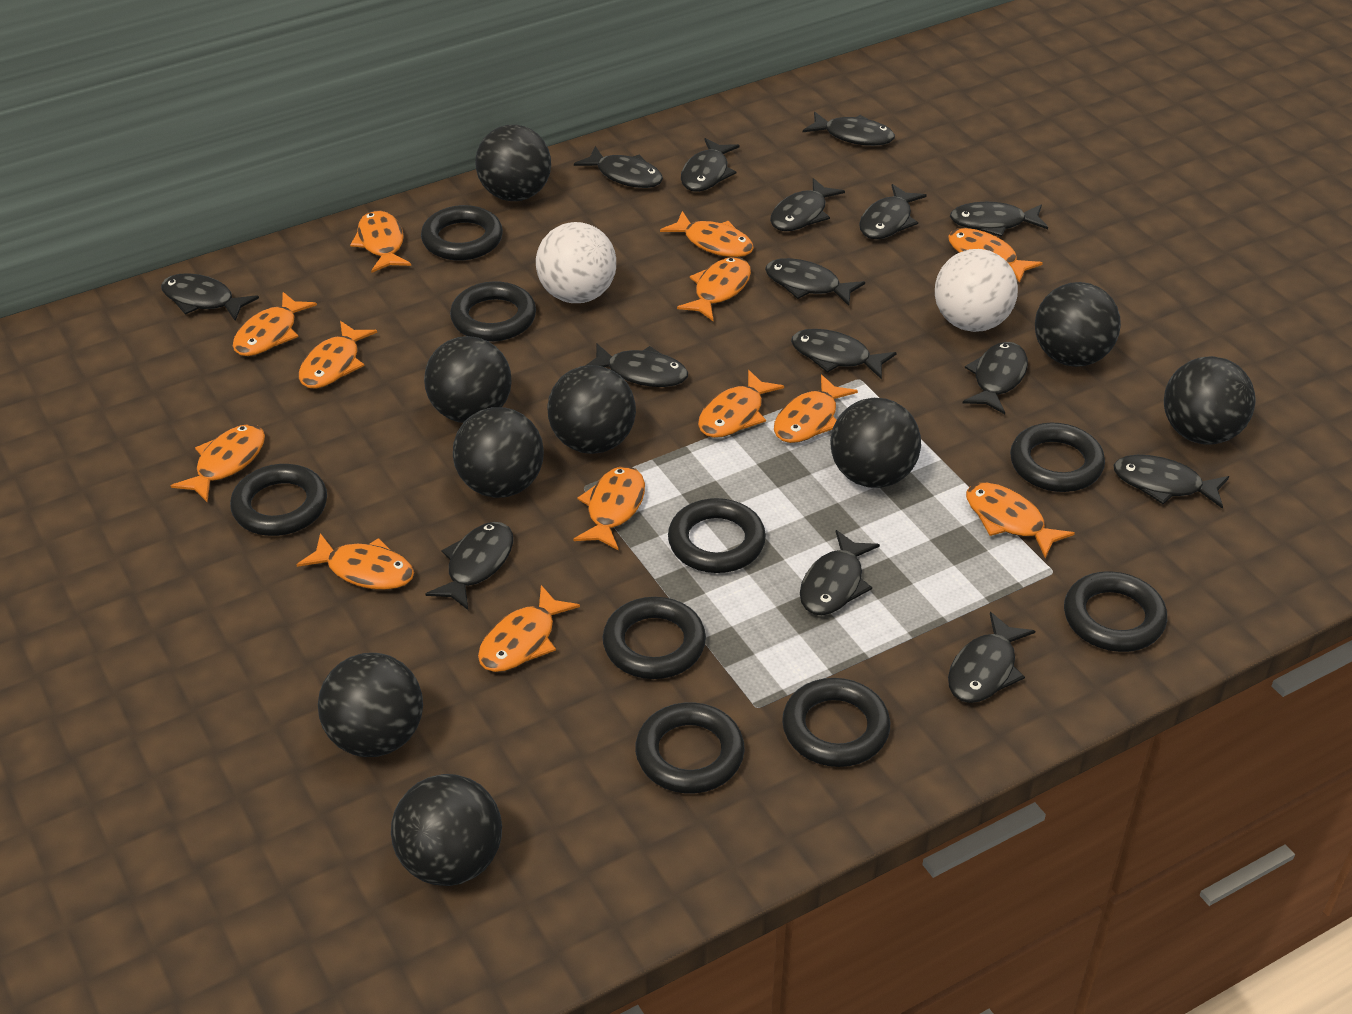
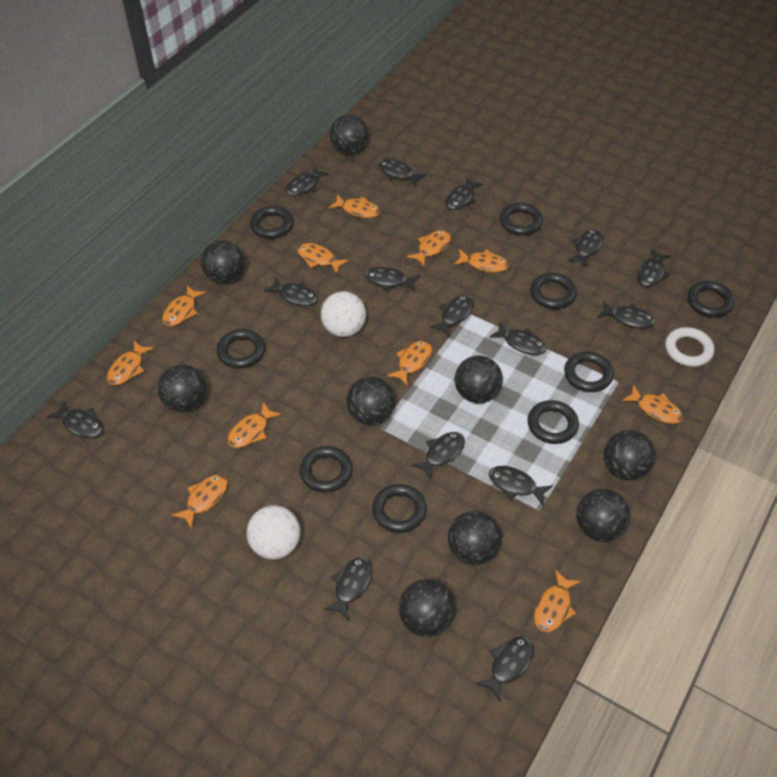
orange fish: 13 -> 11
white ring: 0 -> 1

